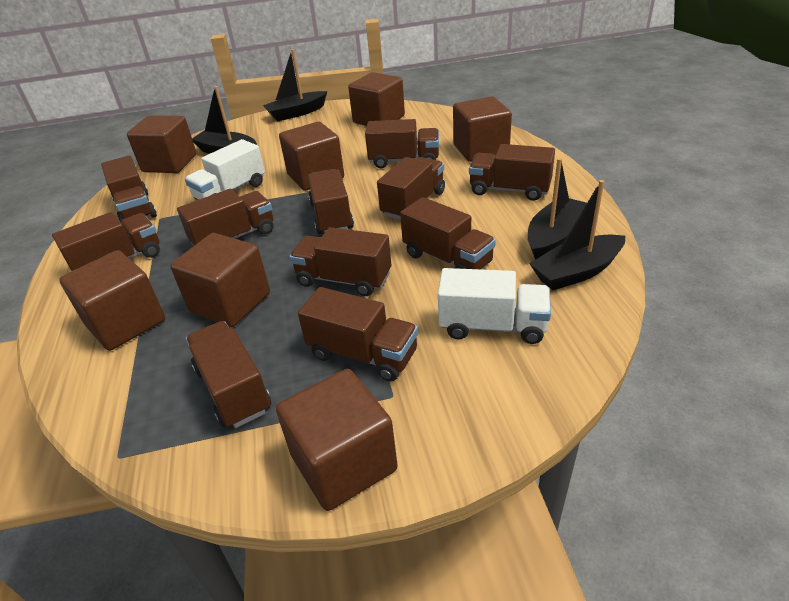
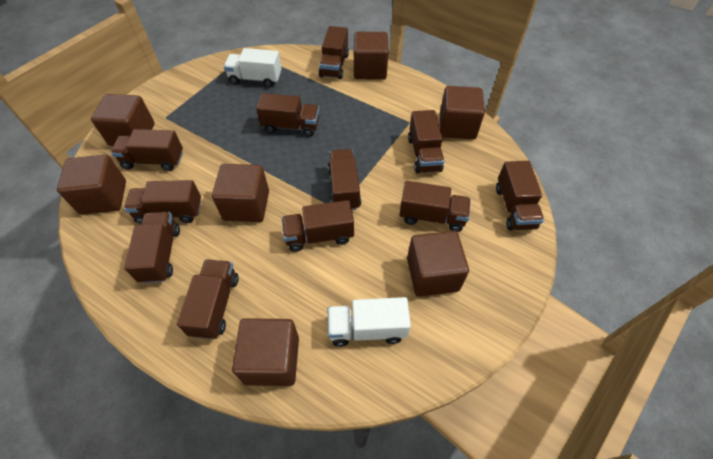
black boat: 4 -> 0

